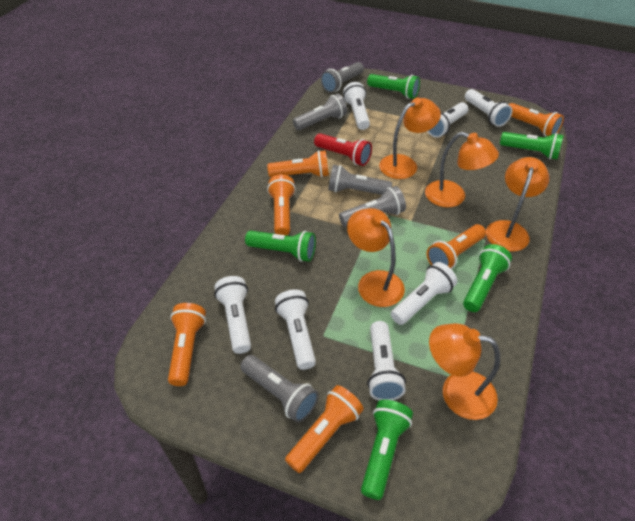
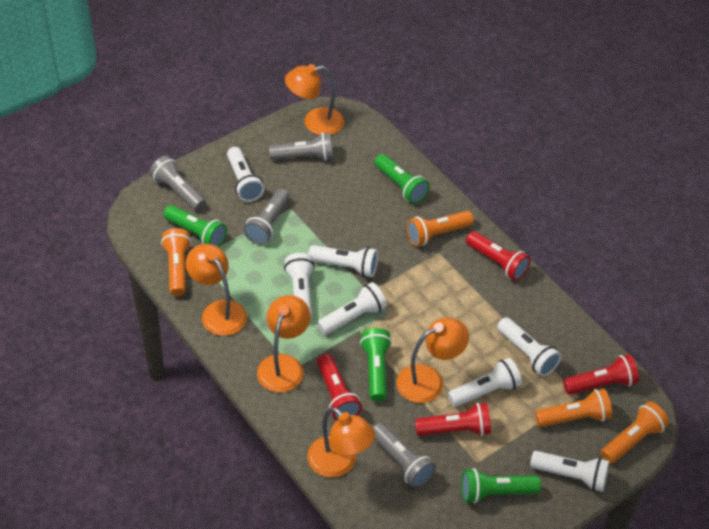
green flashlight: 5 -> 4
grey flashlight: 5 -> 4
orange flashlight: 6 -> 4
red flashlight: 1 -> 4

